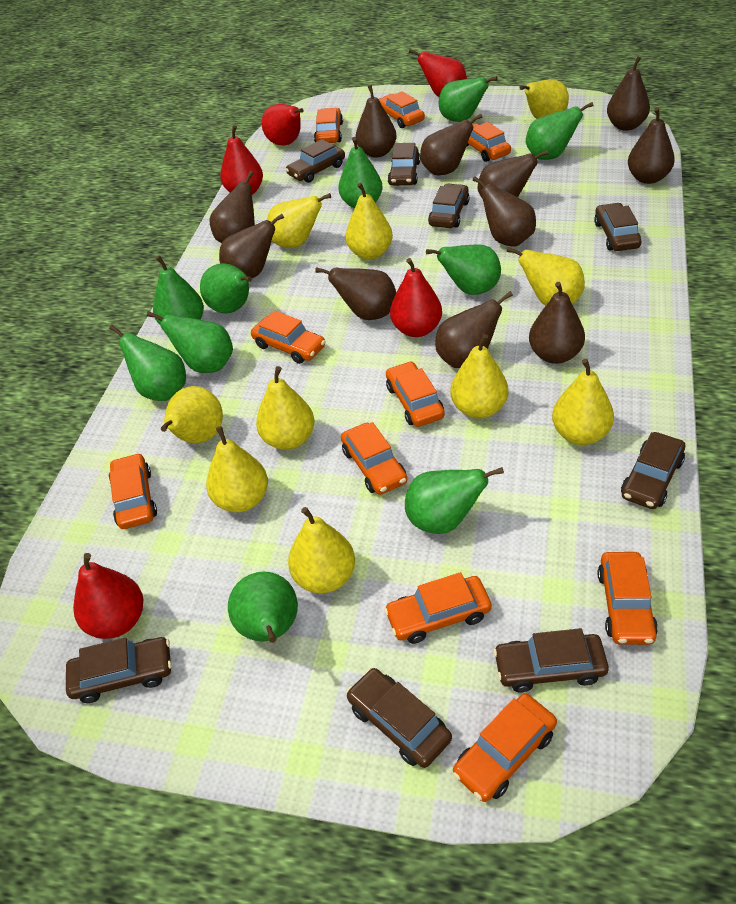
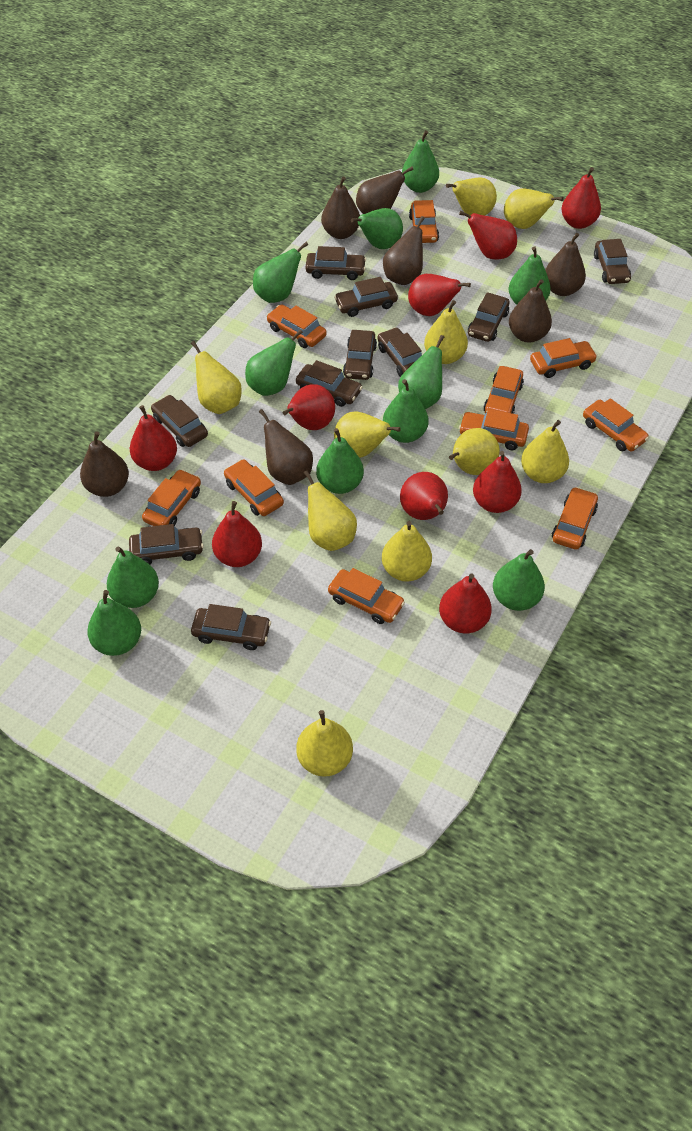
brown car: 8 -> 10
brown pear: 11 -> 7
green pear: 10 -> 11
red pear: 5 -> 9

